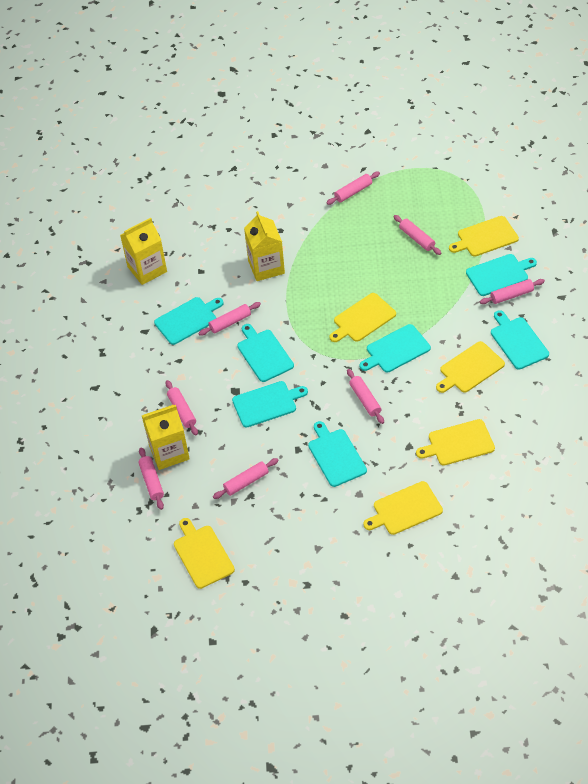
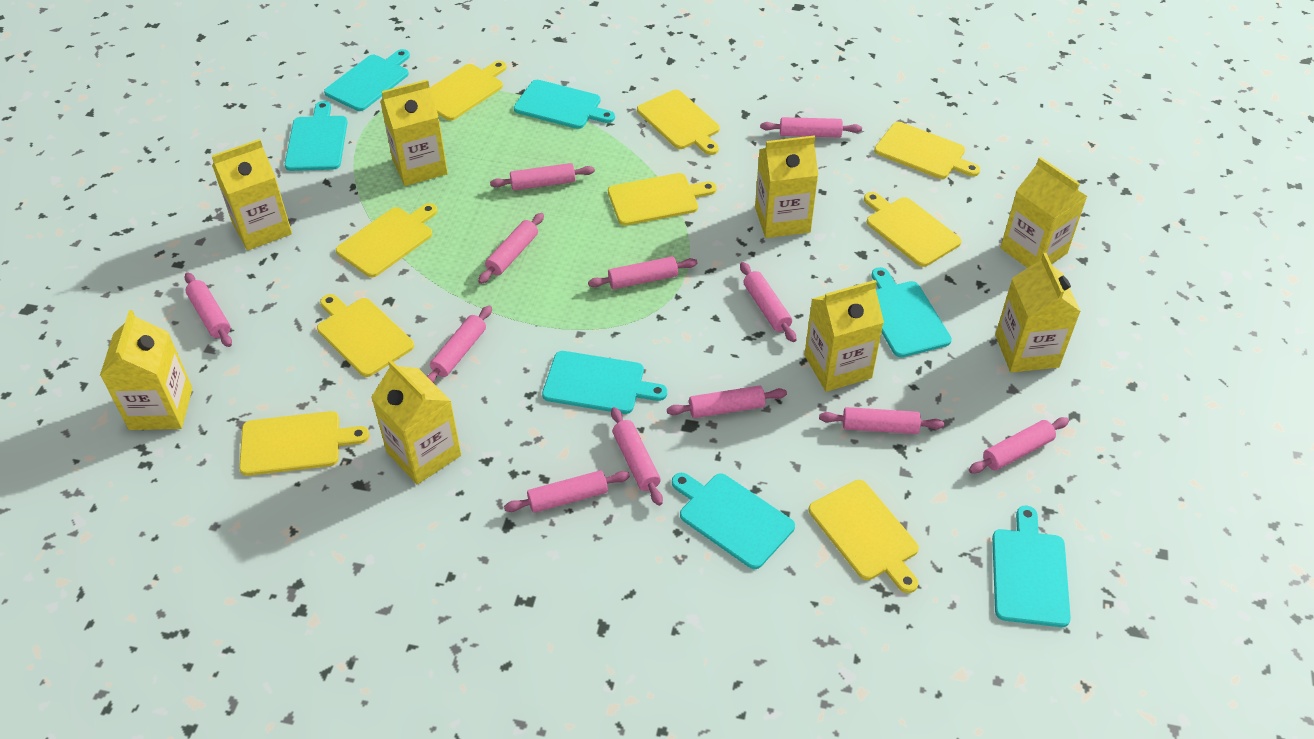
pink rolling pin: 8 -> 12
yellow carton: 3 -> 8
yellow cutting board: 6 -> 9

